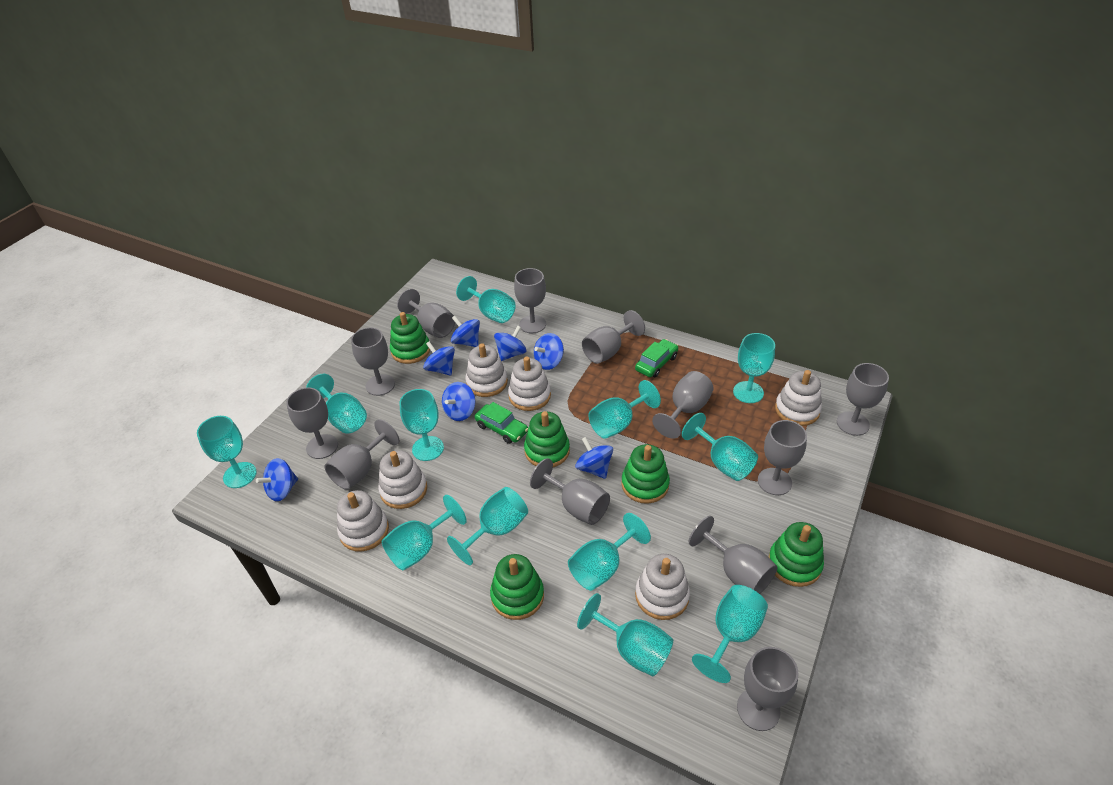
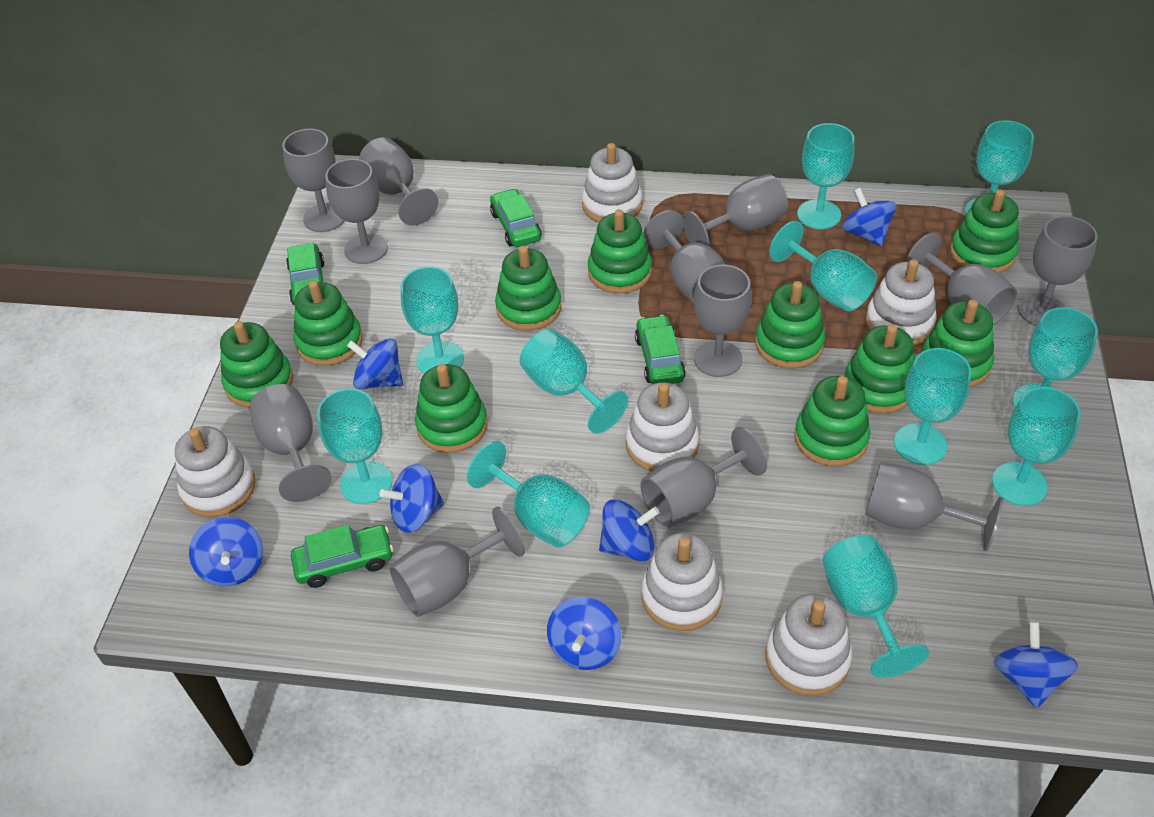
green car: 2 -> 4
green stacking toy: 5 -> 10
turquoise goblet: 12 -> 11

